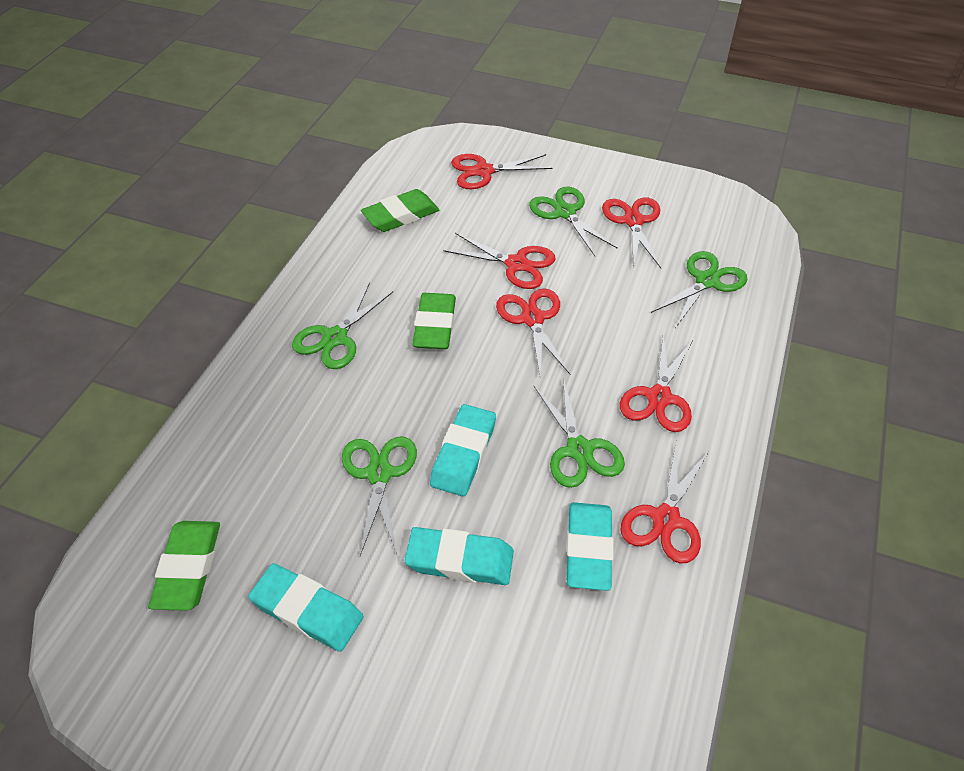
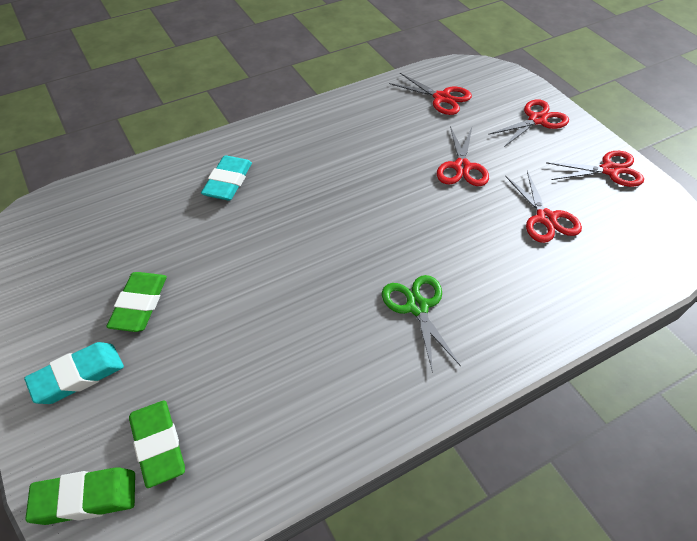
green scissors: 5 -> 1
red scissors: 6 -> 5
turquoise eraser: 4 -> 2

